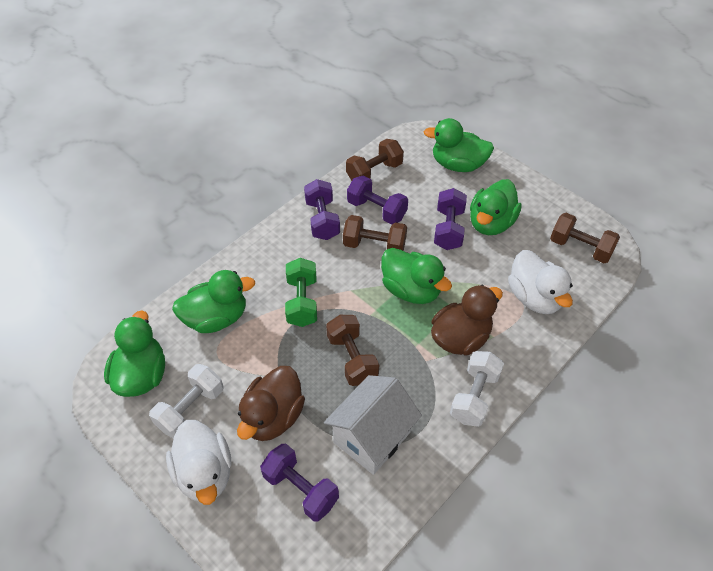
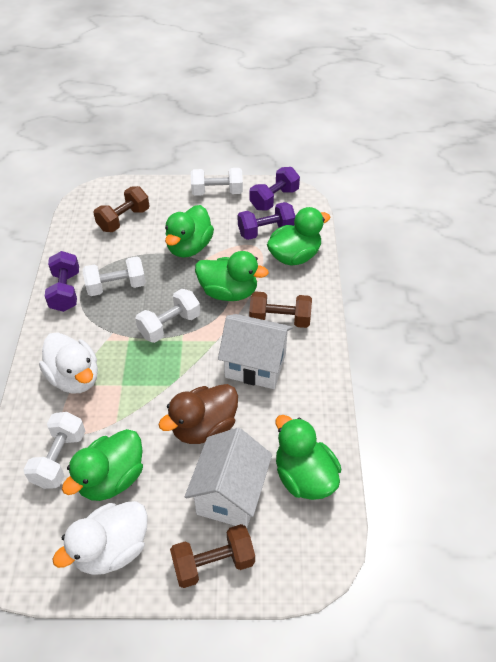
brown duck: 2 -> 1
brown dumbbell: 4 -> 3
green dumbbell: 1 -> 0
purple dumbbell: 4 -> 3
white dumbbell: 2 -> 4
white house: 1 -> 2

